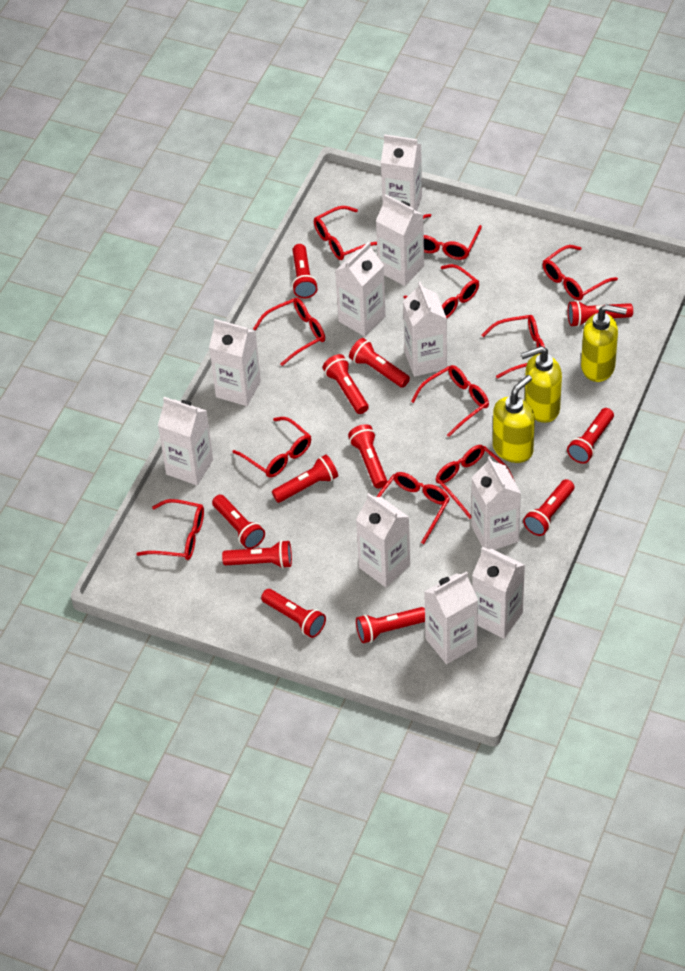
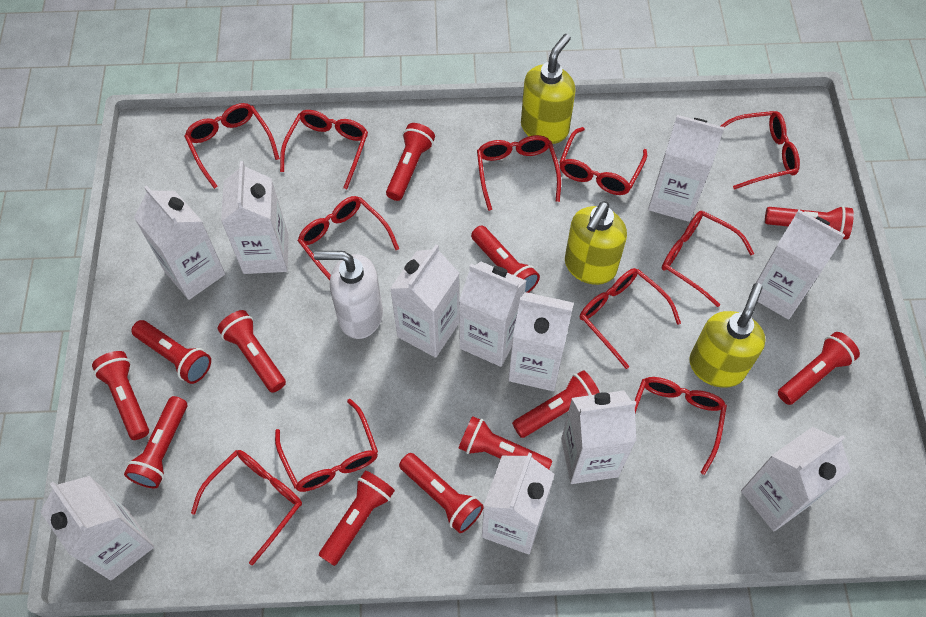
white carton: 10 -> 11
white soap dispenser: 0 -> 1

